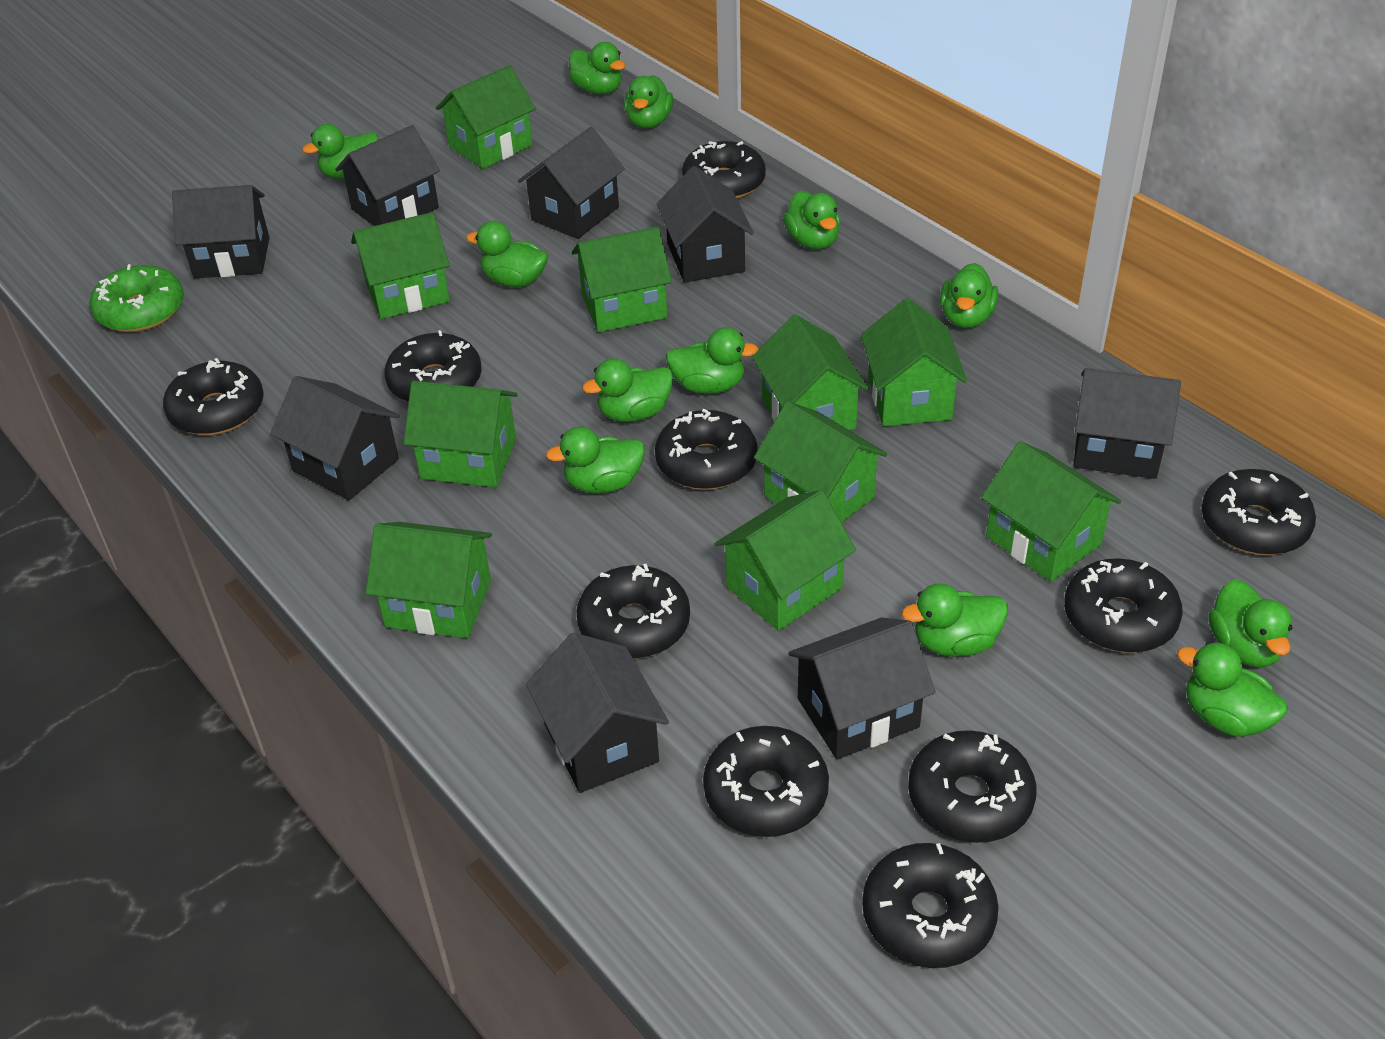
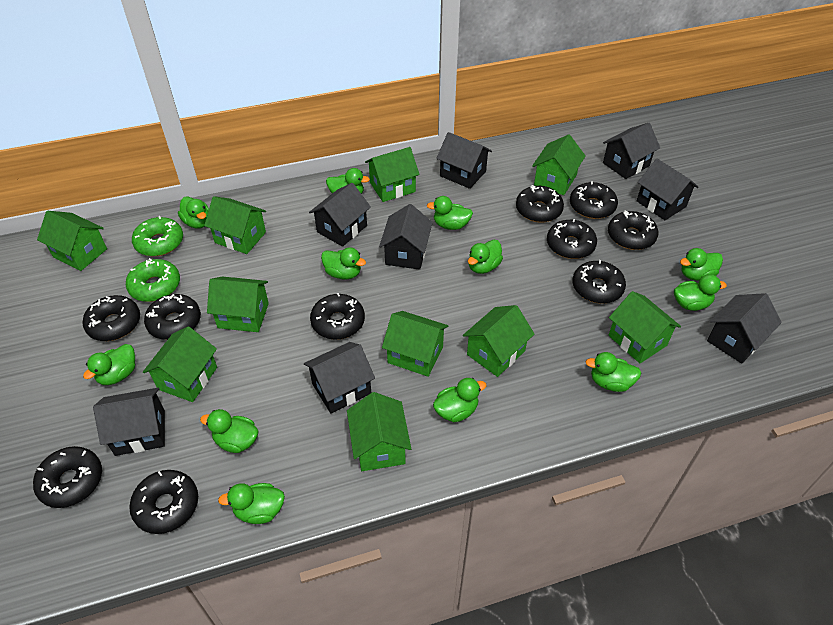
green donut: 1 -> 2

